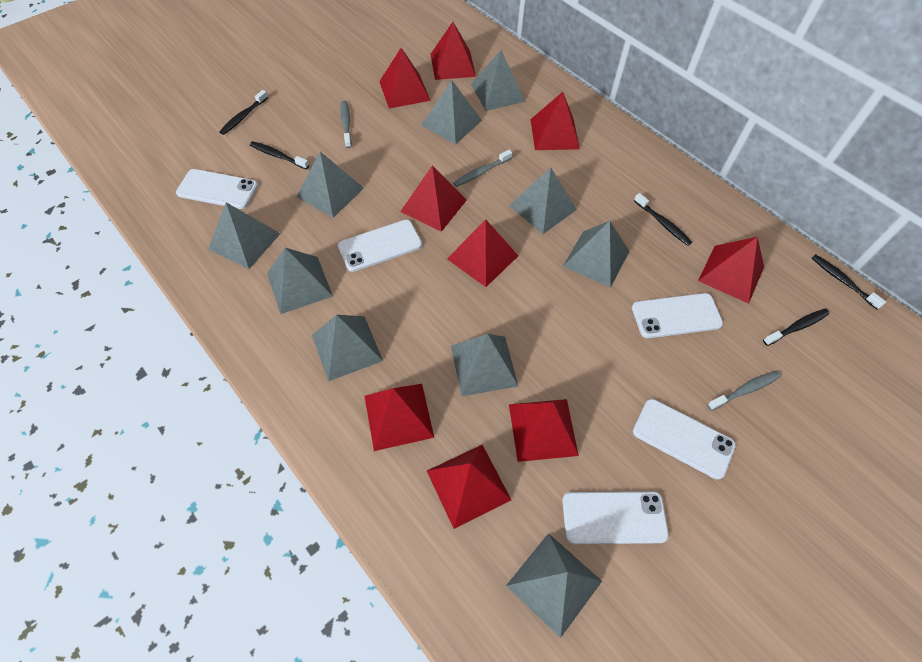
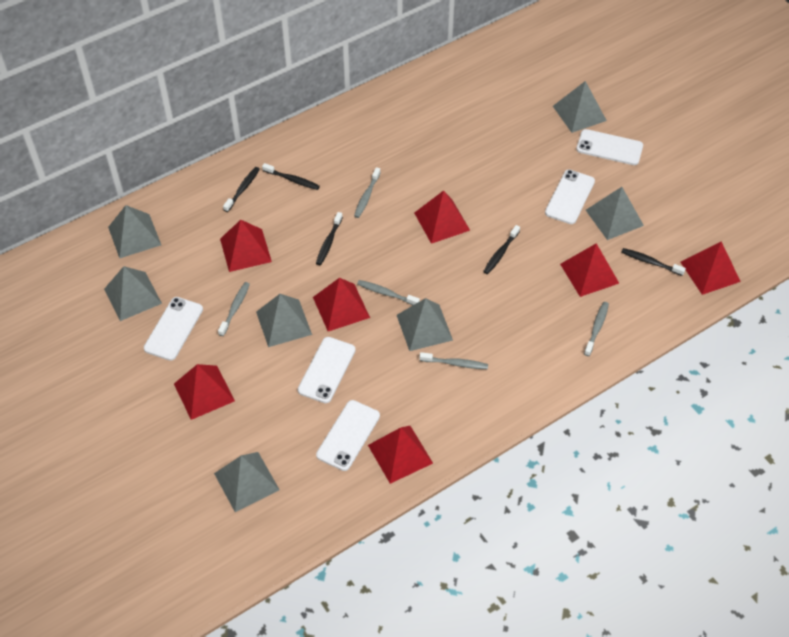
grey pyramid: 10 -> 7
grey toothbrush: 3 -> 5
red pyramid: 9 -> 7

